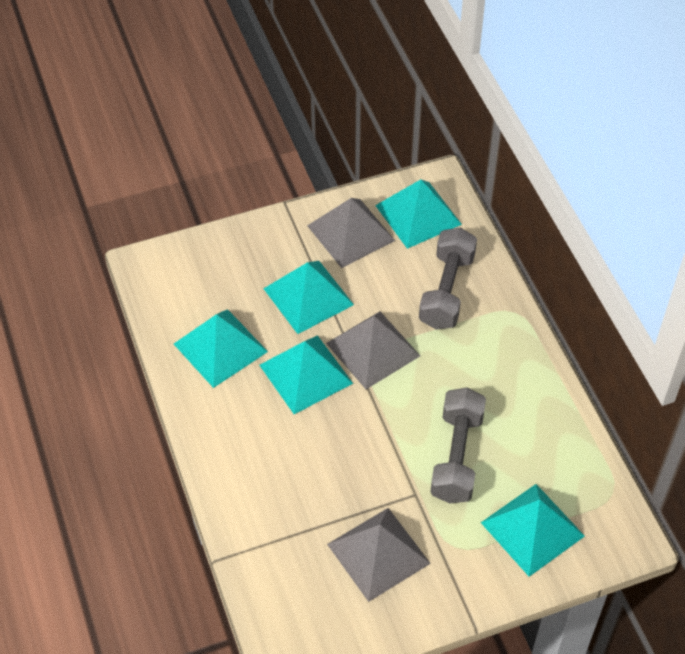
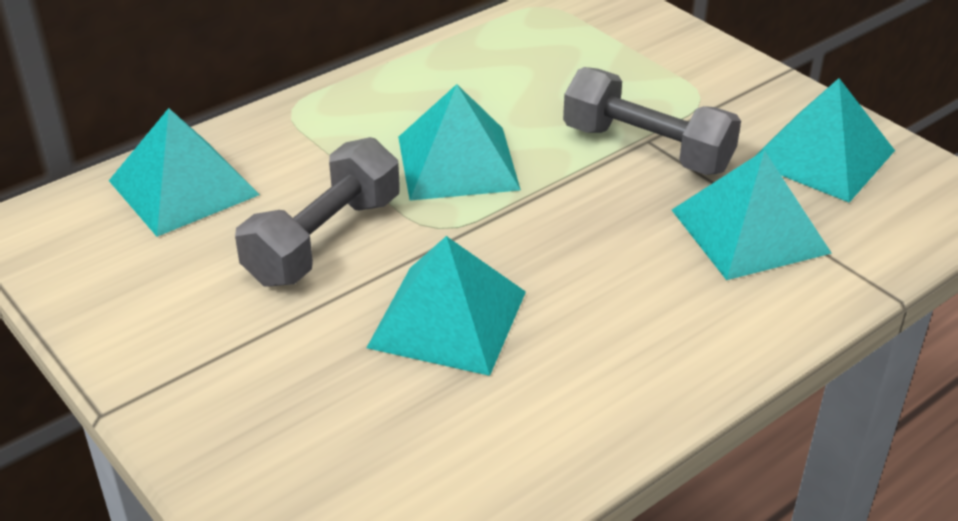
grey pyramid: 3 -> 0

